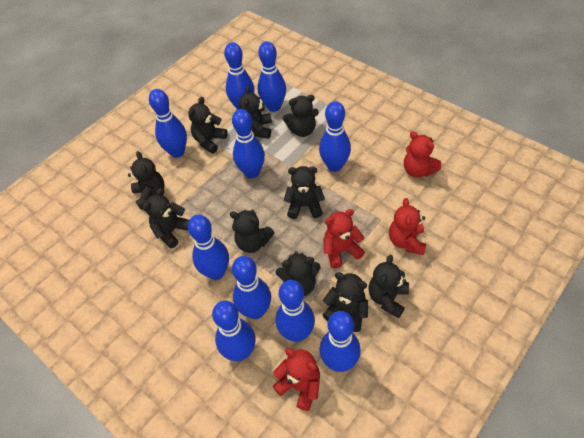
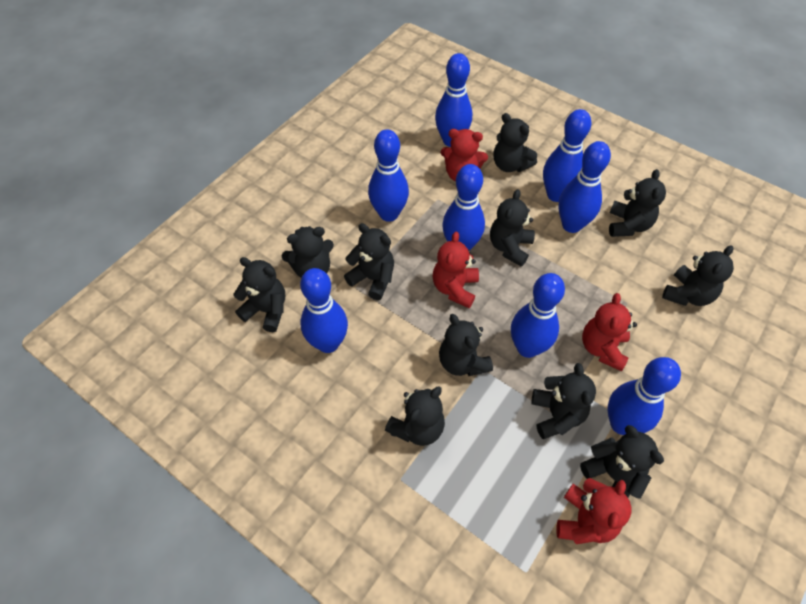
black teddy bear: 10 -> 11
blue bowling pin: 10 -> 8

